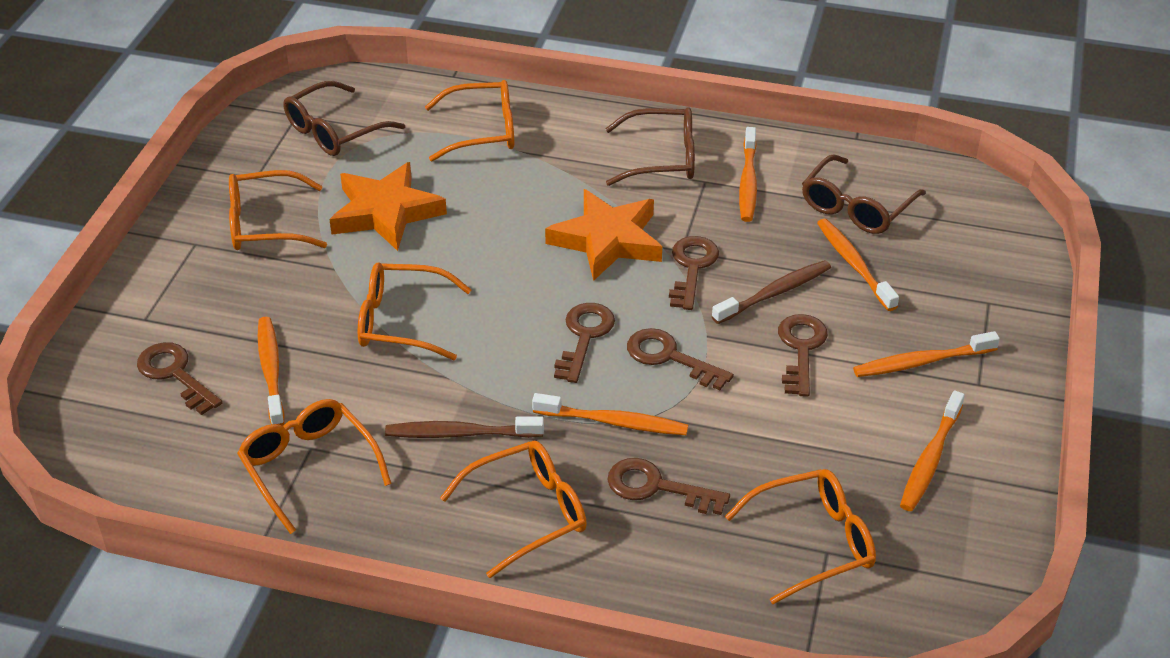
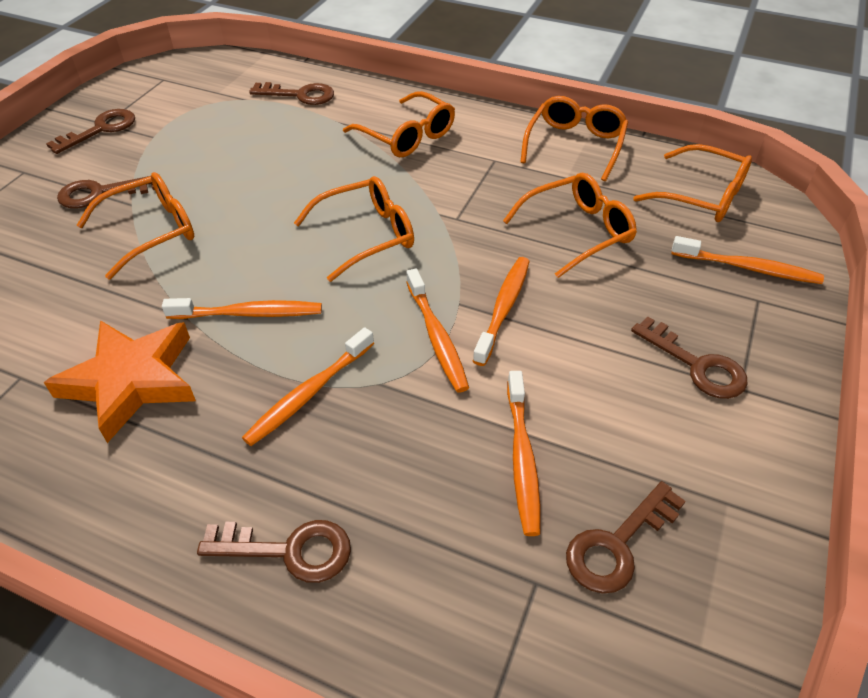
brown glasses: 3 -> 0
brown toothbrush: 2 -> 0
orange star: 2 -> 1

